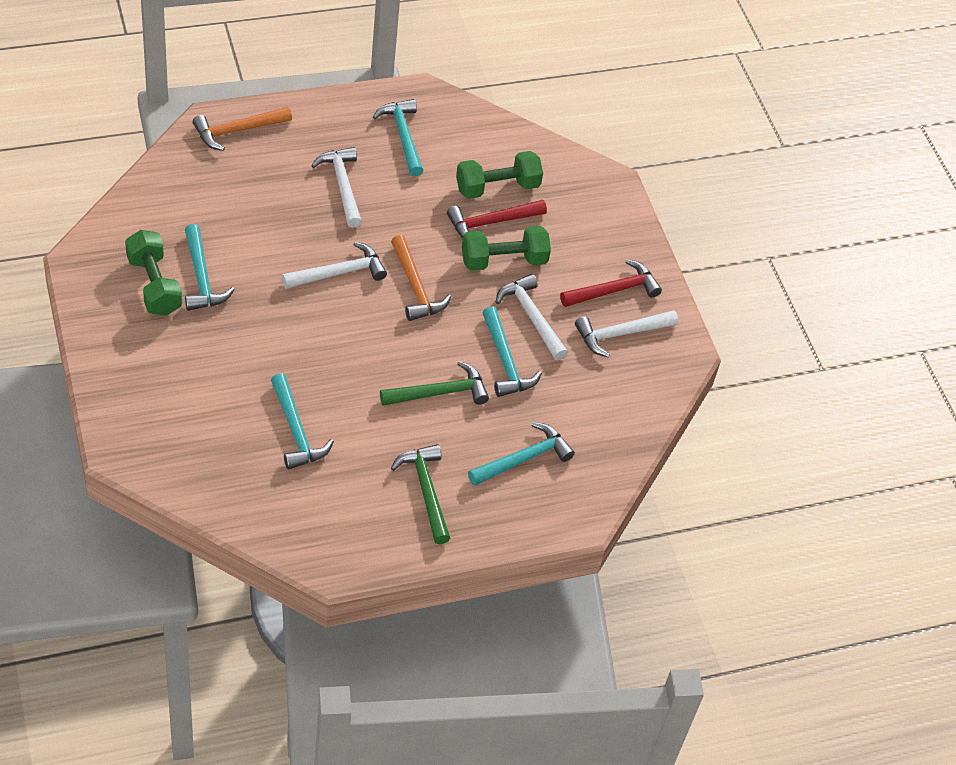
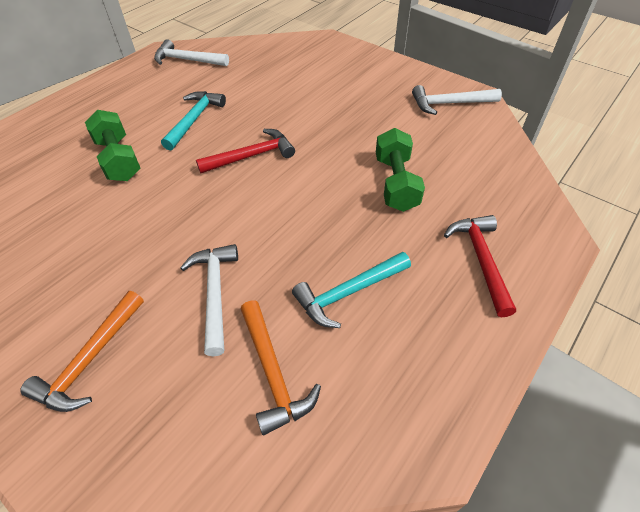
green dumbbell: 3 -> 2
green hammer: 2 -> 0
turquoise hammer: 5 -> 2
white hammer: 4 -> 3

